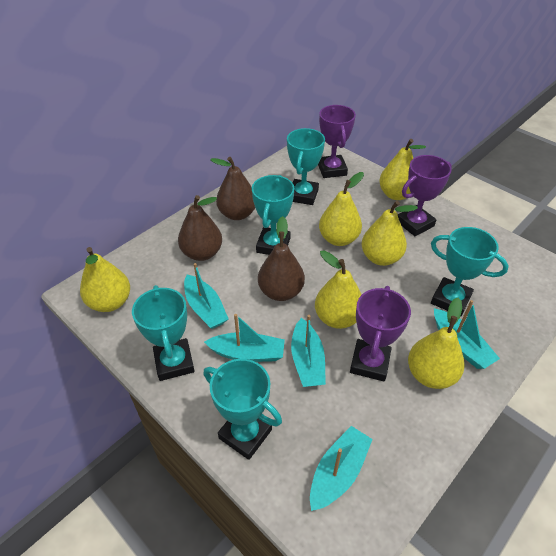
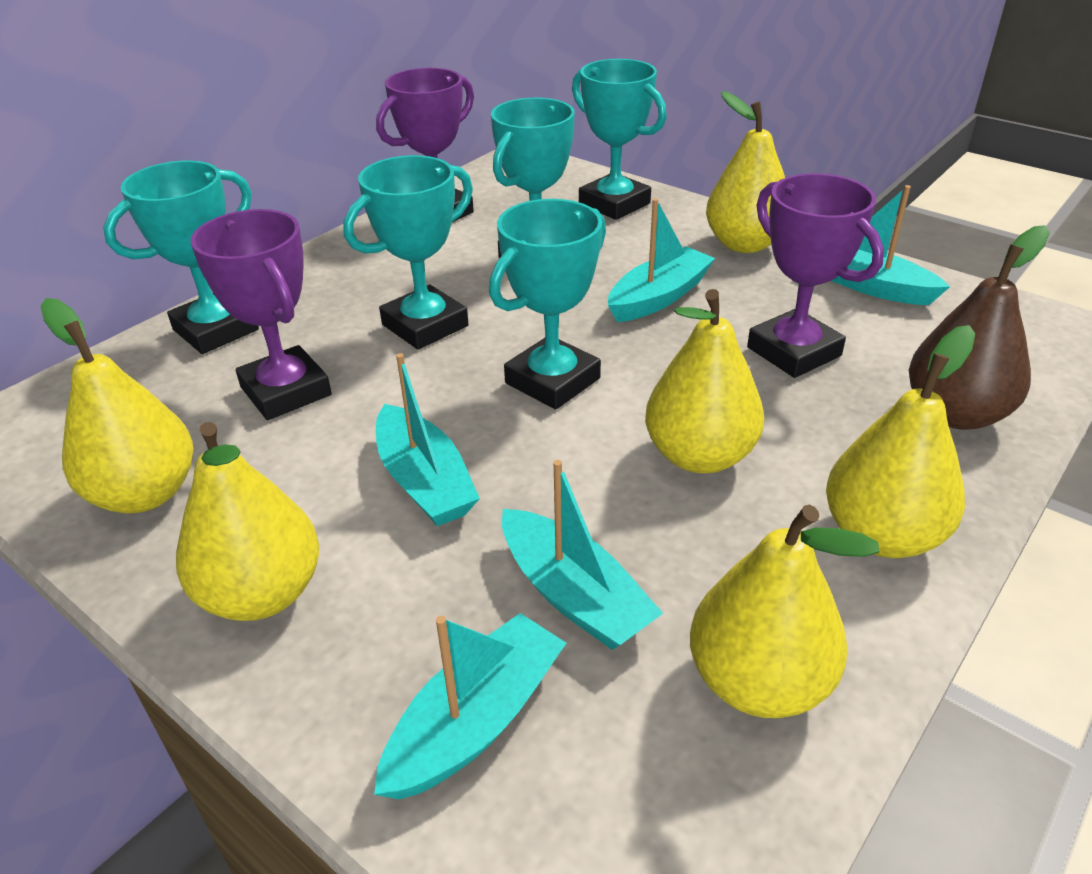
brown pear: 3 -> 1

